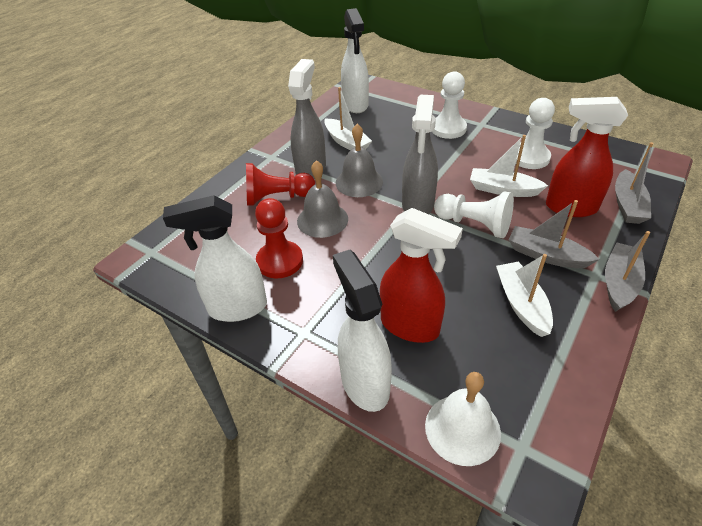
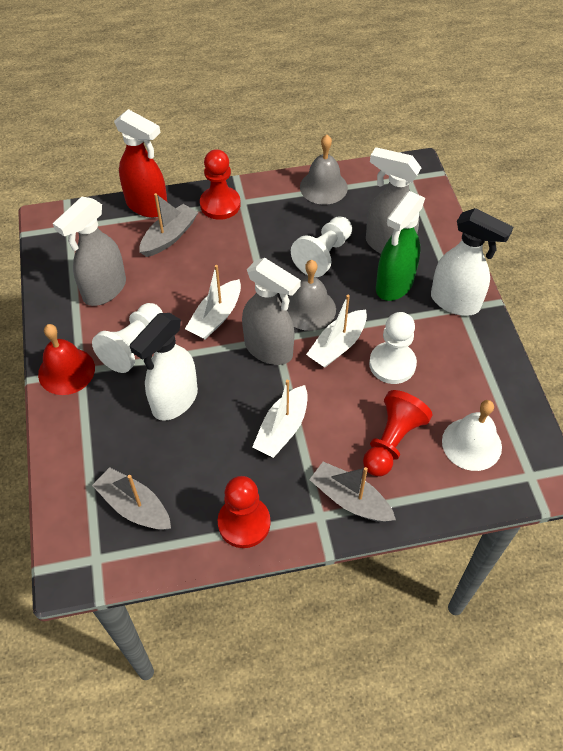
green spray bottle: 0 -> 1
grey spray bottle: 2 -> 3
red bell: 0 -> 1
red pawn: 2 -> 3
red spray bottle: 2 -> 1
white spray bottle: 3 -> 2

